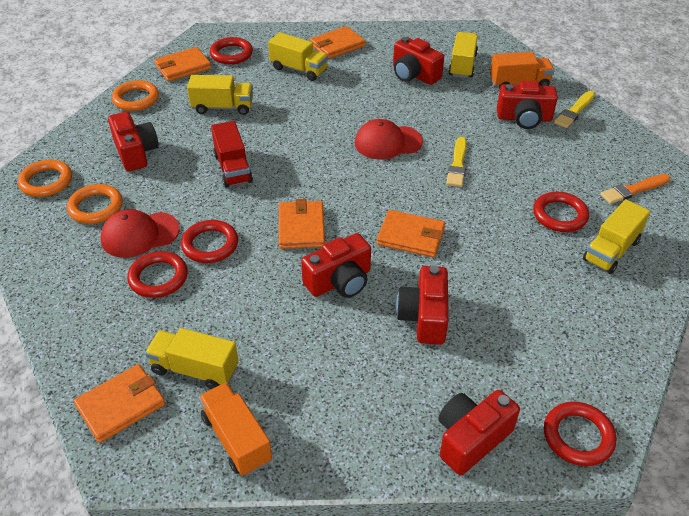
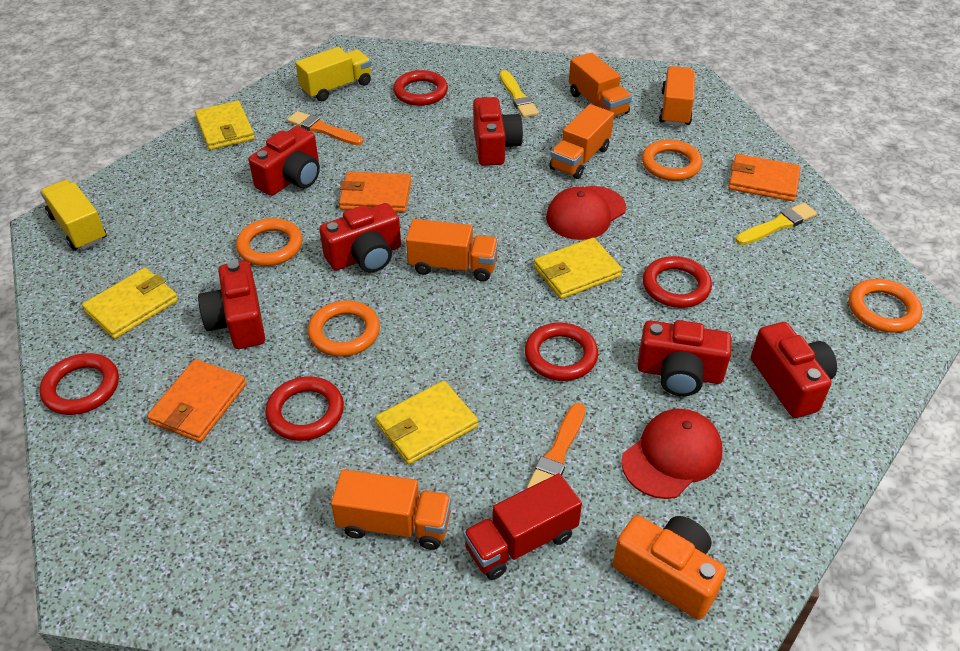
orange brush: 1 -> 2
orange camera: 0 -> 1
orange ring: 3 -> 4
orange truck: 2 -> 5
orange wallet: 5 -> 3
yellow truck: 5 -> 2
yellow wallet: 0 -> 4

